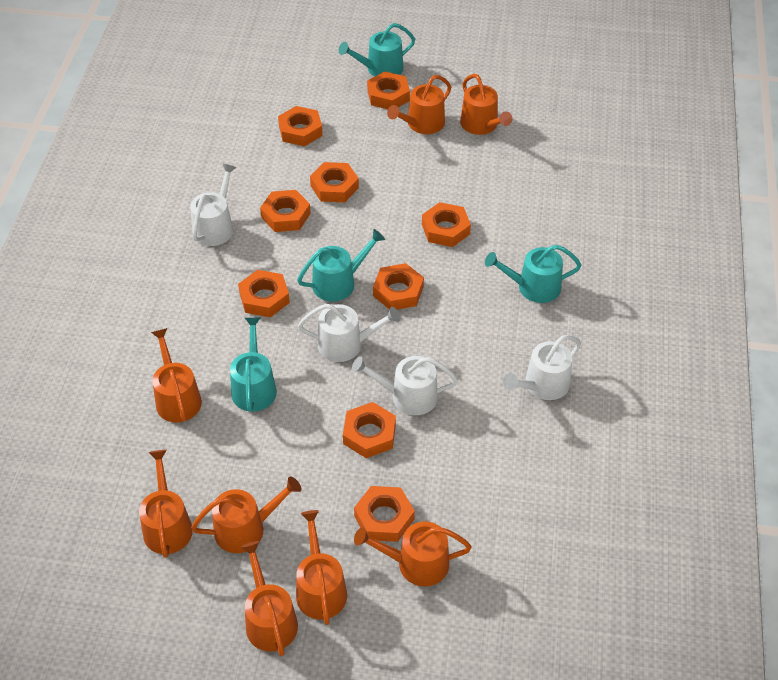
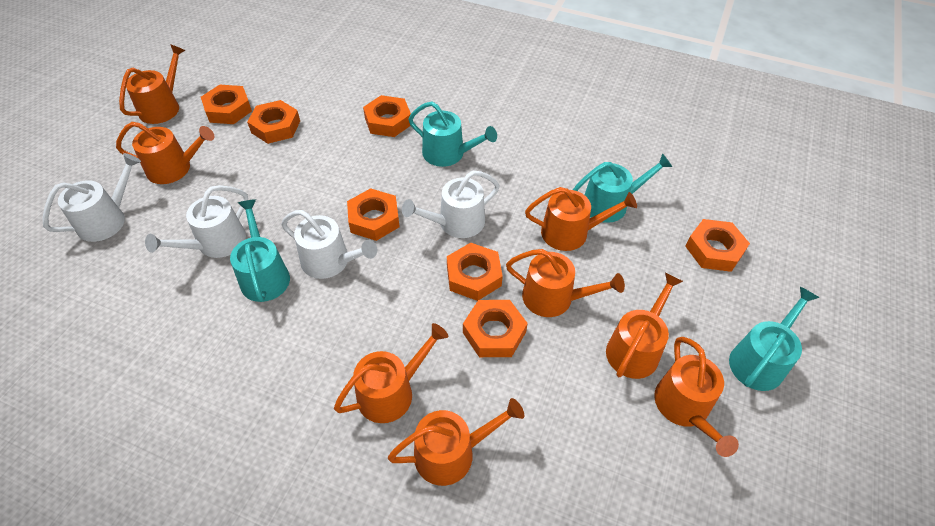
orange nut: 9 -> 7

